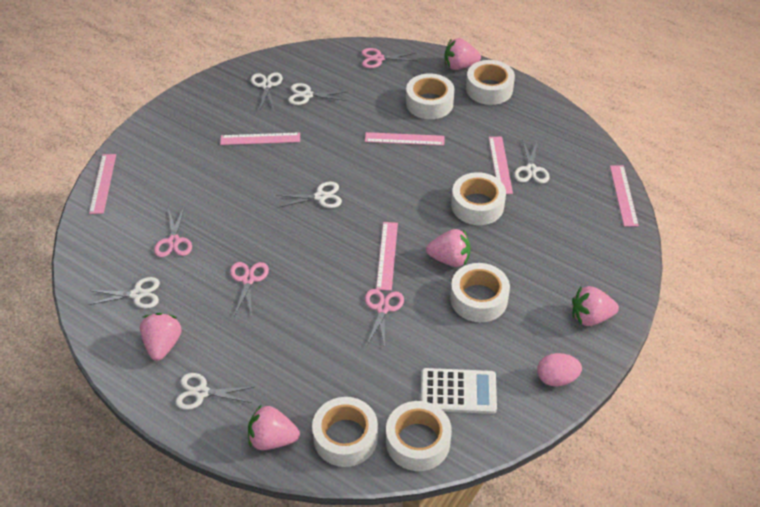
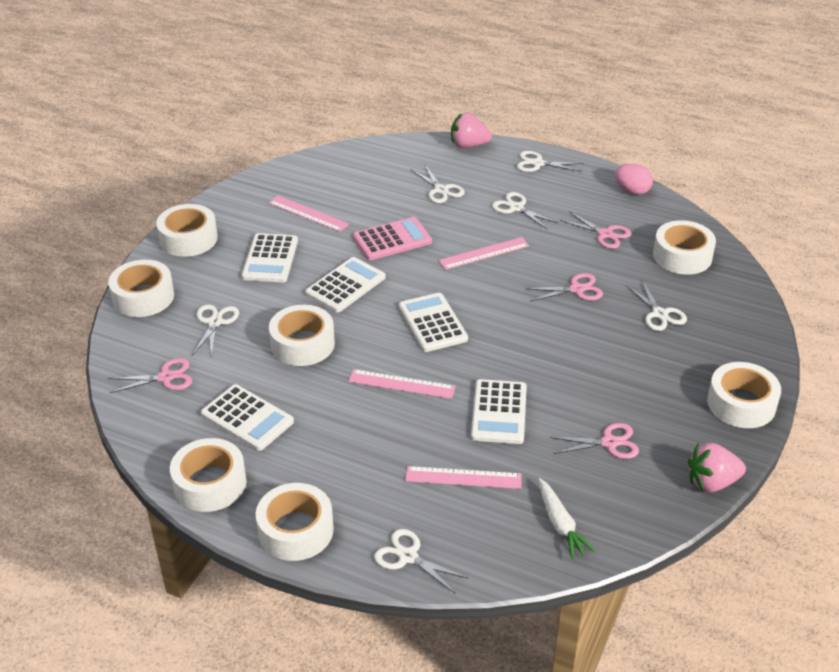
pink calculator: 0 -> 1
pink ruler: 6 -> 4
pink strawberry: 5 -> 2
white calculator: 1 -> 5
white carrot: 0 -> 1
white tape: 6 -> 7

